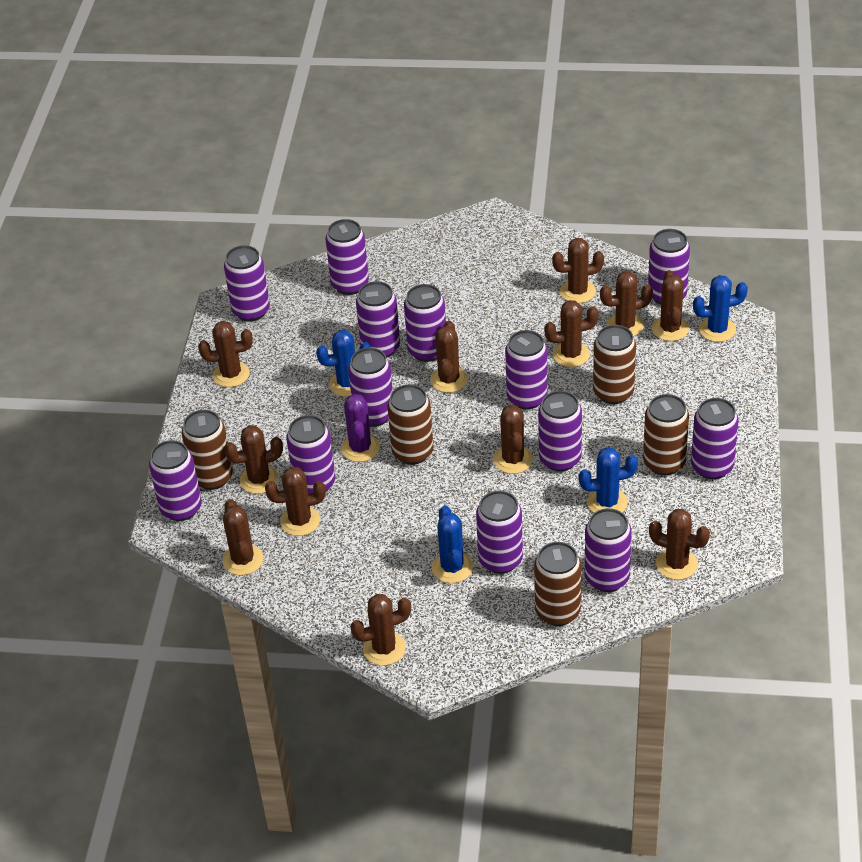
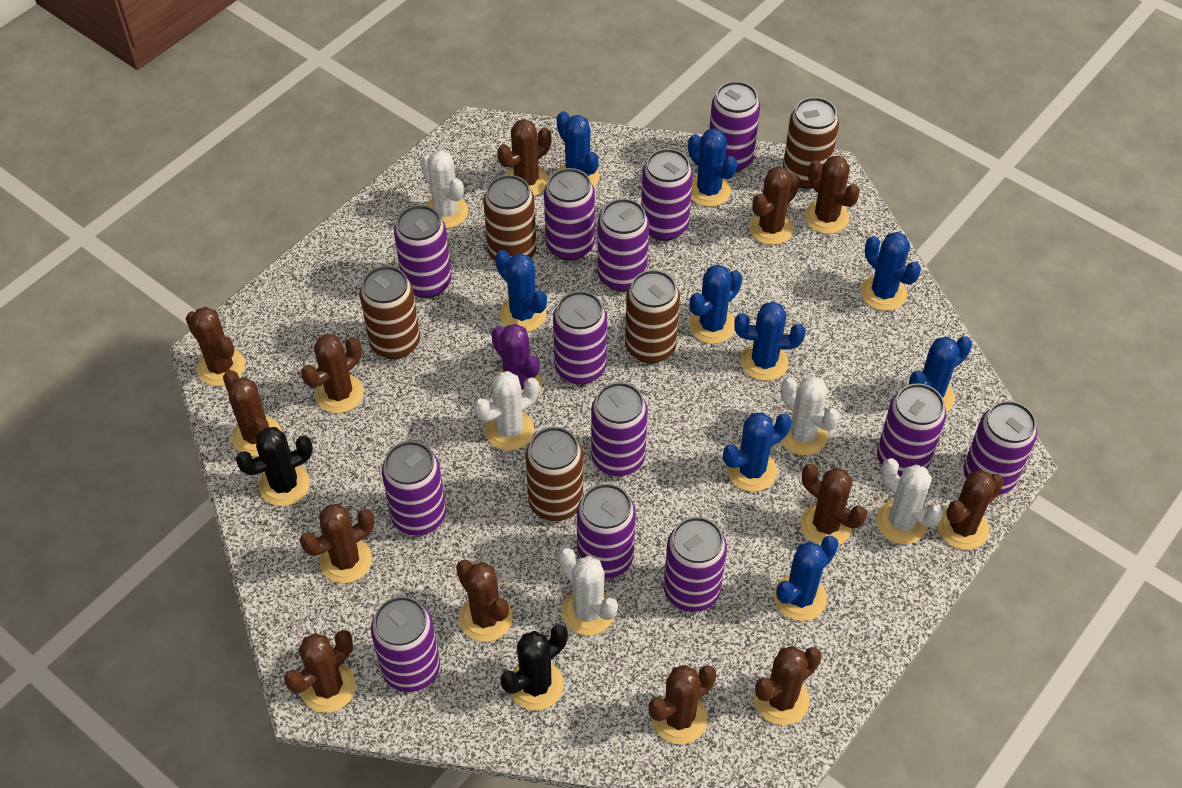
black cactus: 0 -> 2
blue cactus: 4 -> 9
brown cactus: 12 -> 13
white cactus: 0 -> 5

